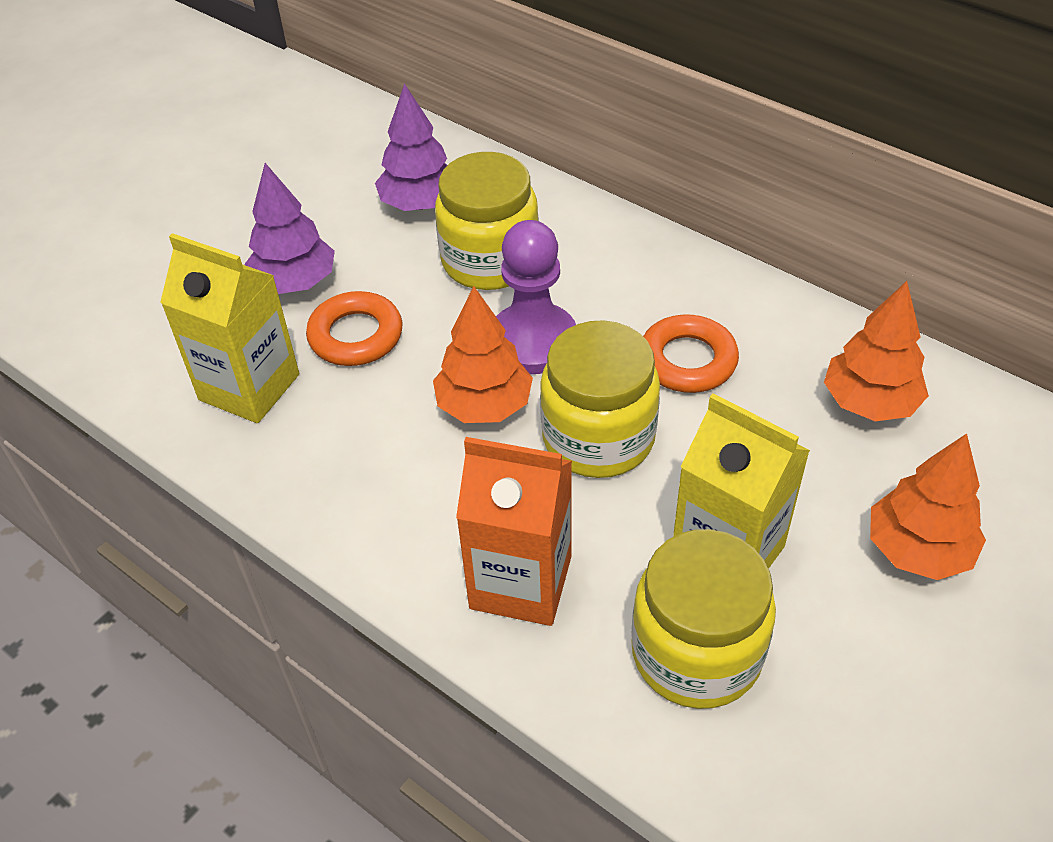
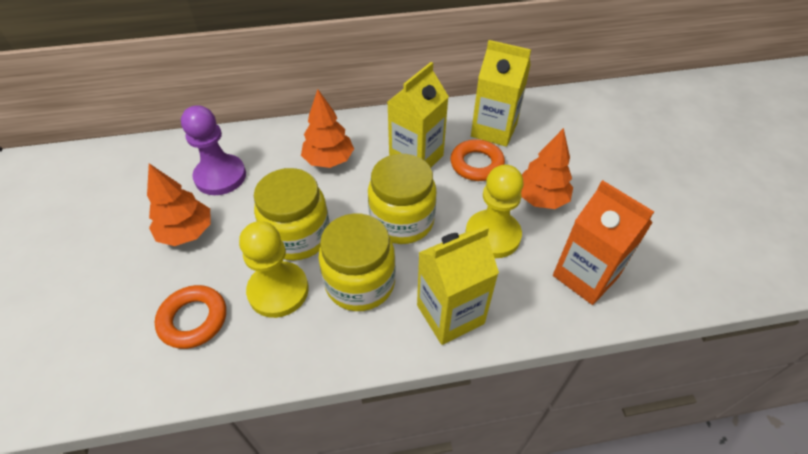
purple tree: 2 -> 0
yellow carton: 2 -> 3
yellow pawn: 0 -> 2

